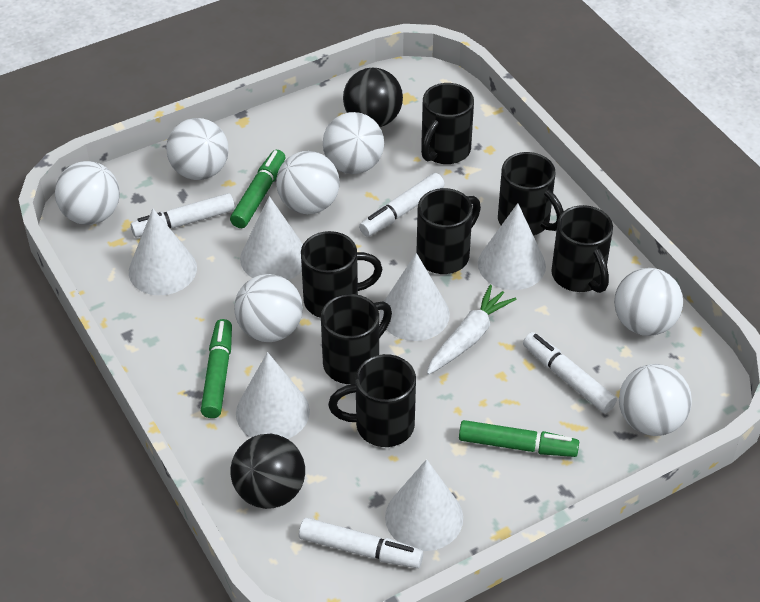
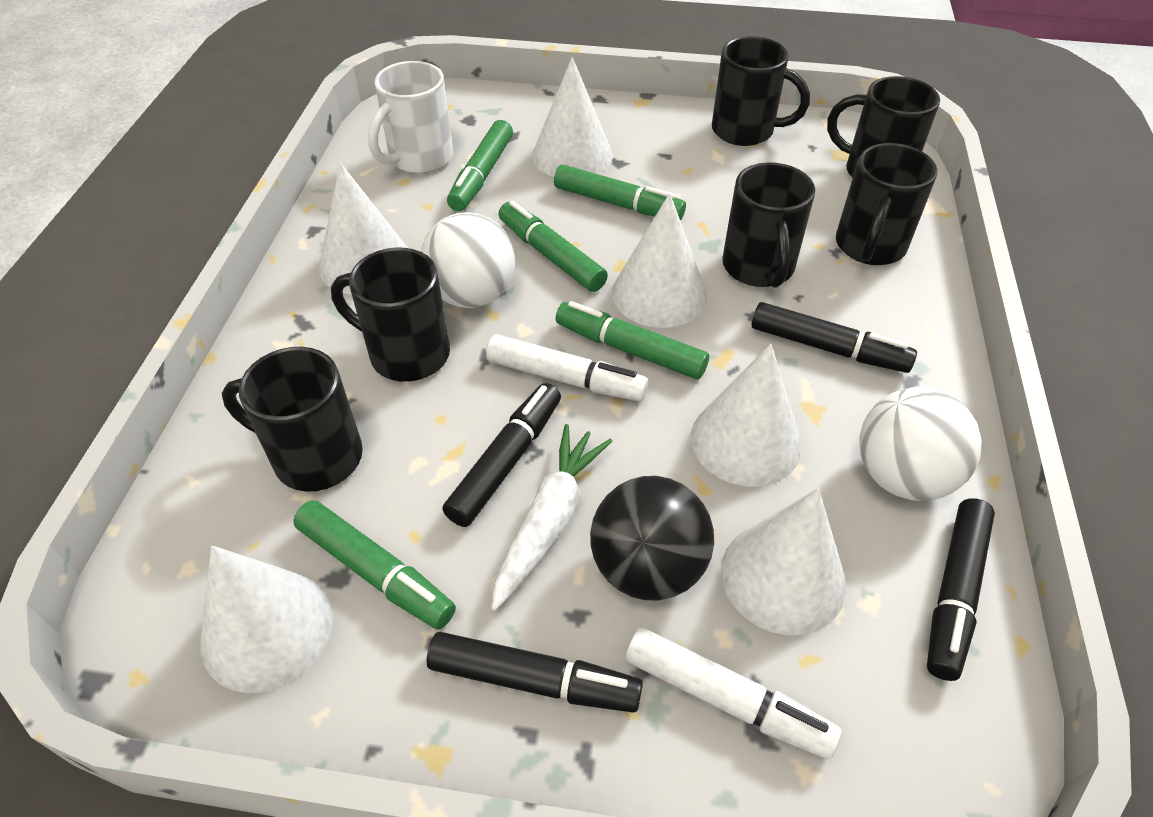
black ball: 2 -> 1
black marker: 0 -> 4
black mug: 7 -> 6
green marker: 3 -> 5
white ball: 7 -> 2
white marker: 4 -> 2
white mug: 0 -> 1

